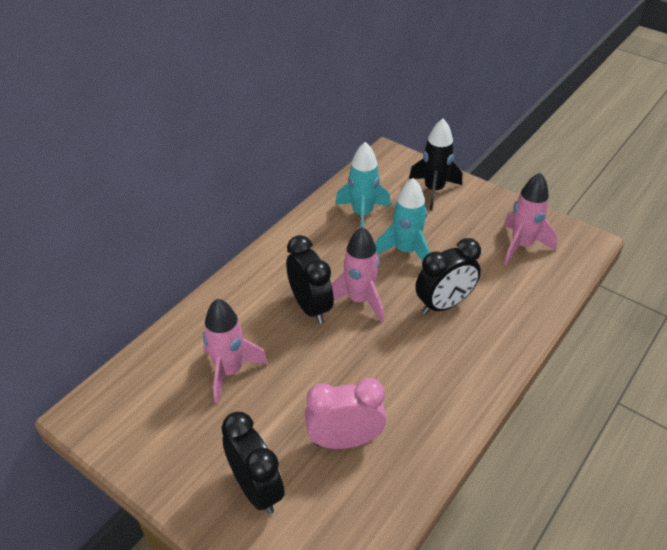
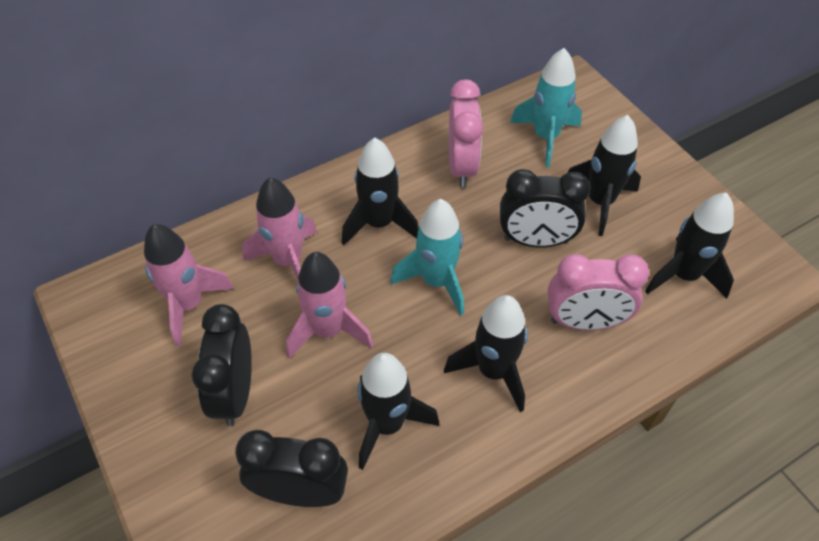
black rocket: 1 -> 5
pink clock: 1 -> 2

